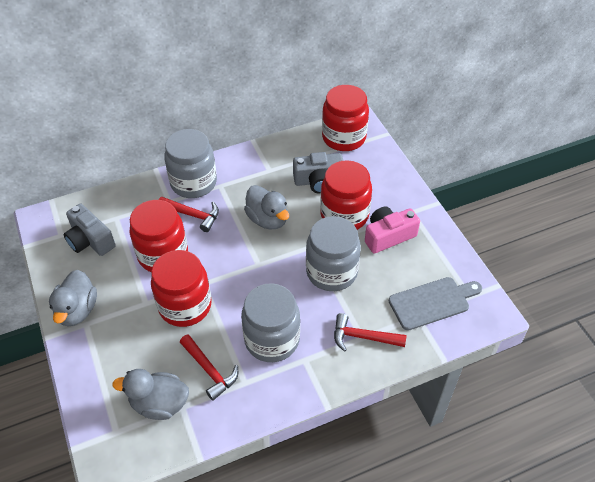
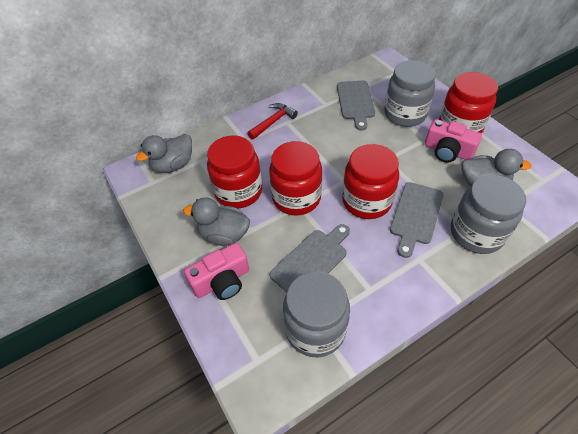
grey camera: 2 -> 0
grey cutting board: 1 -> 3
pink camera: 1 -> 2
red hammer: 3 -> 1

